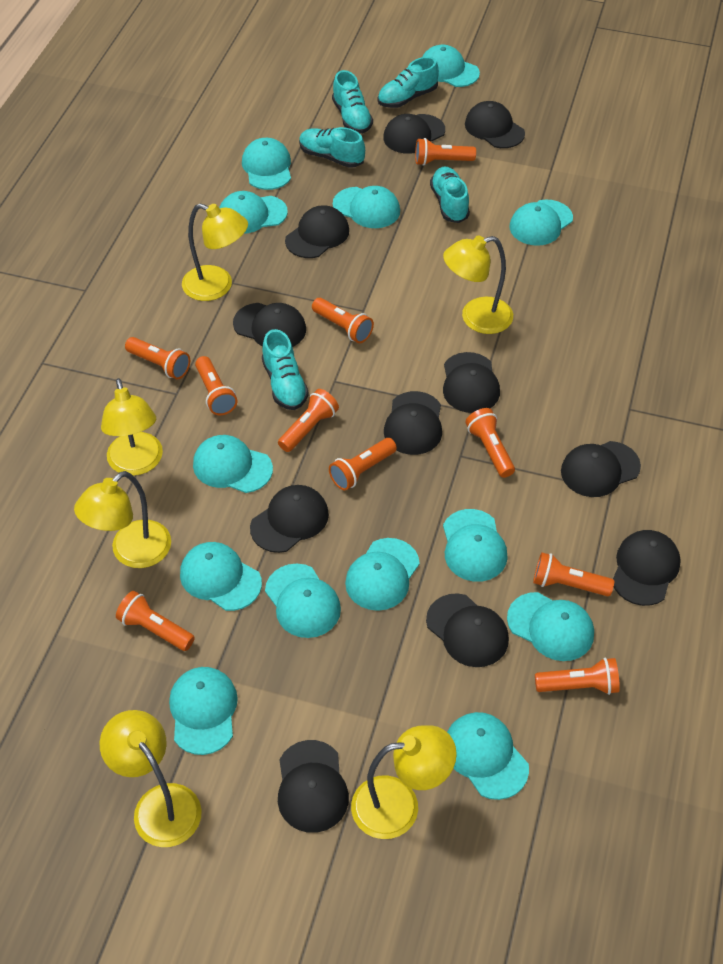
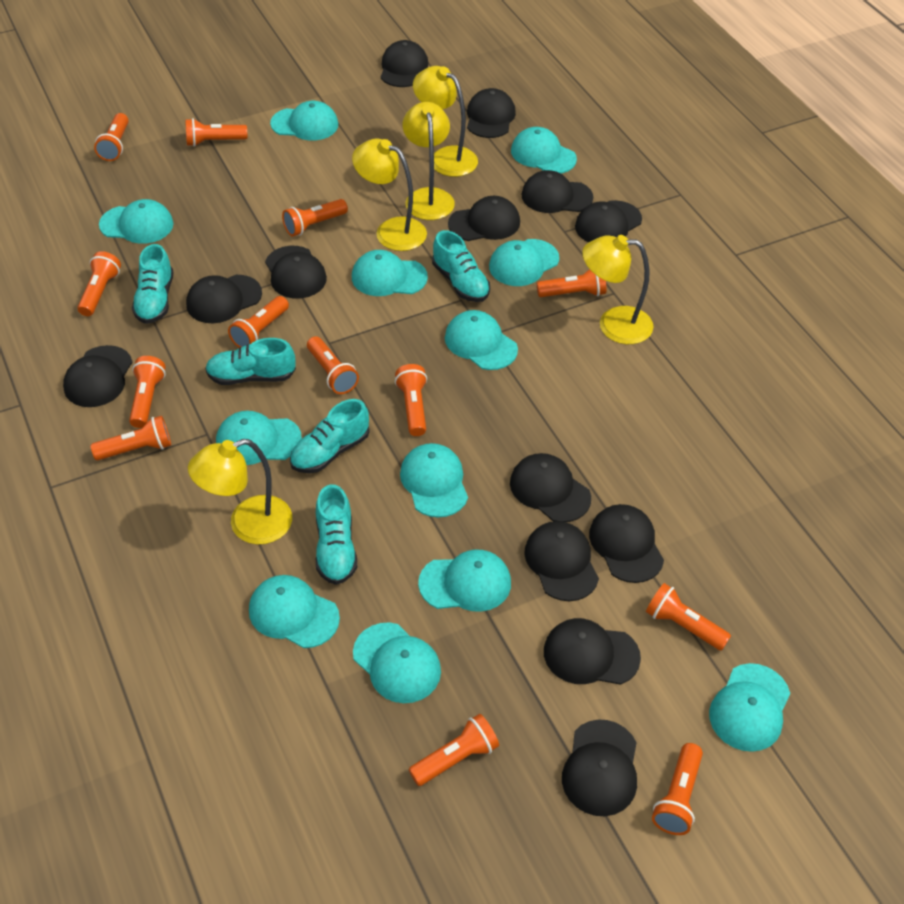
black cap: 11 -> 13
orange flashlight: 10 -> 13
turquoise cap: 13 -> 12
yellow lamp: 6 -> 5

